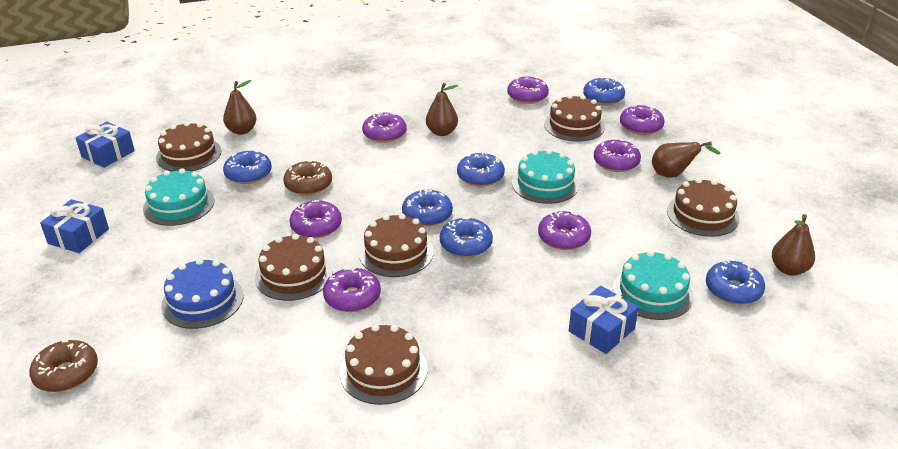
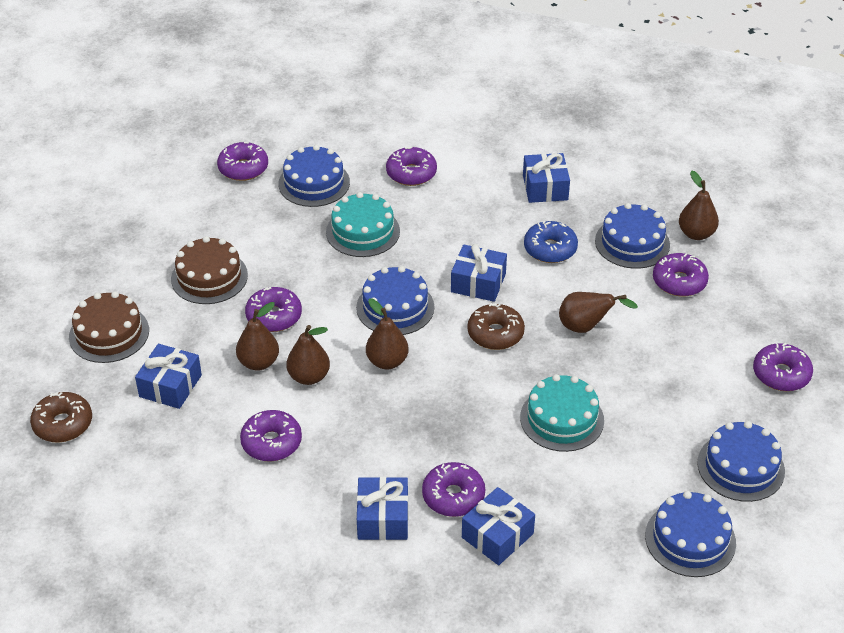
blue cake: 1 -> 5
blue donut: 6 -> 1
blue gift: 3 -> 5
brown cake: 6 -> 2
brown pear: 4 -> 5
turquoise cake: 3 -> 2

